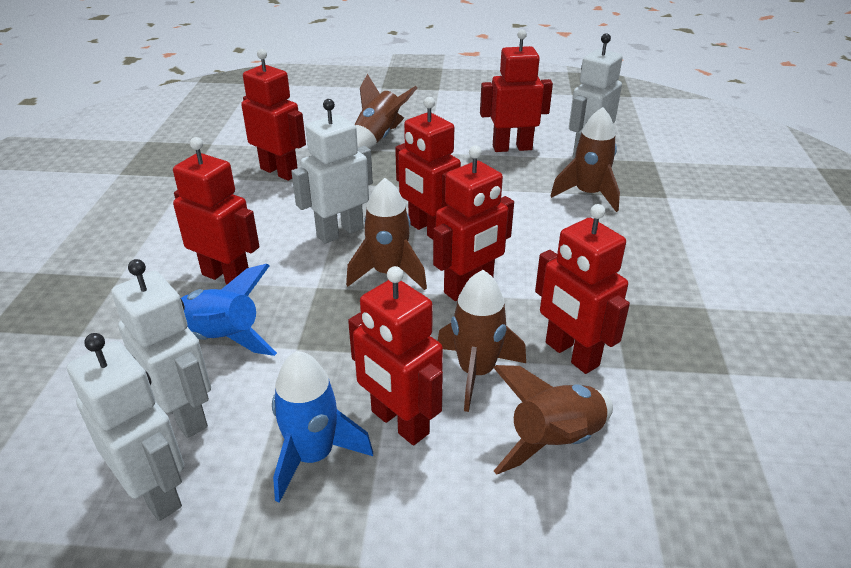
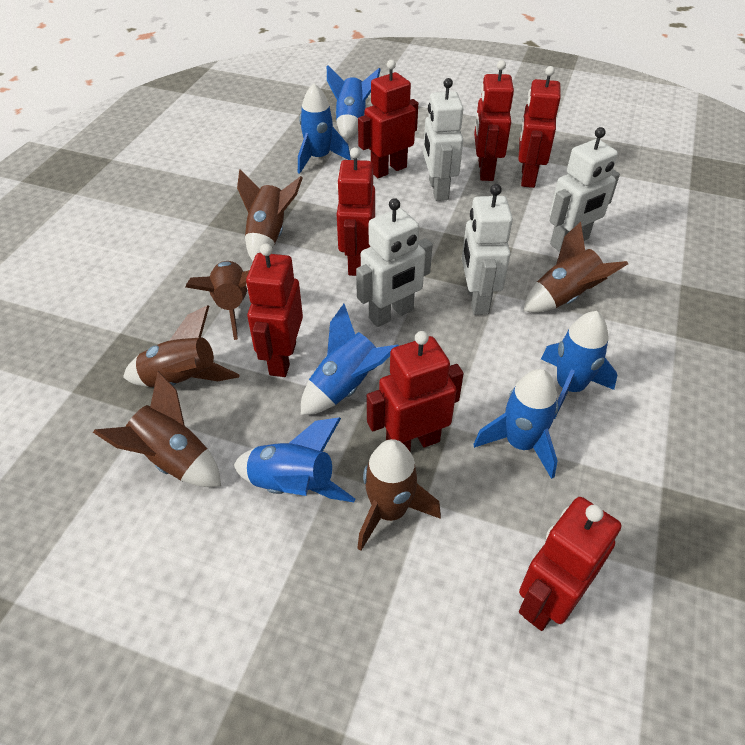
blue rocket: 2 -> 6
brown rocket: 5 -> 6

